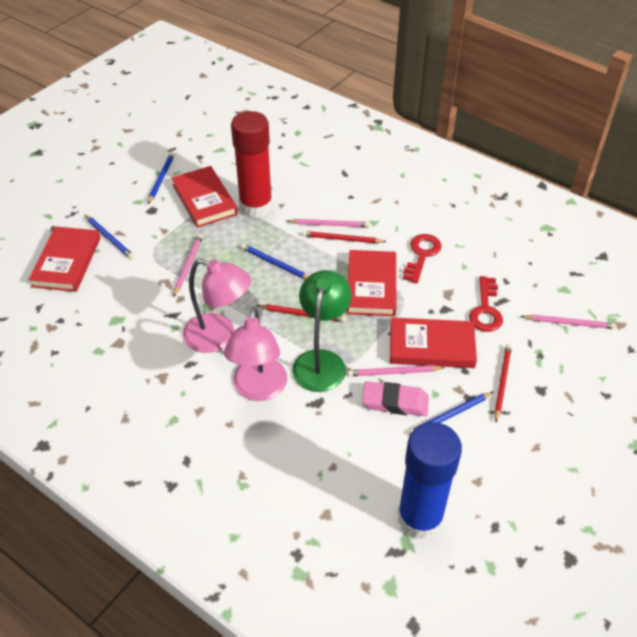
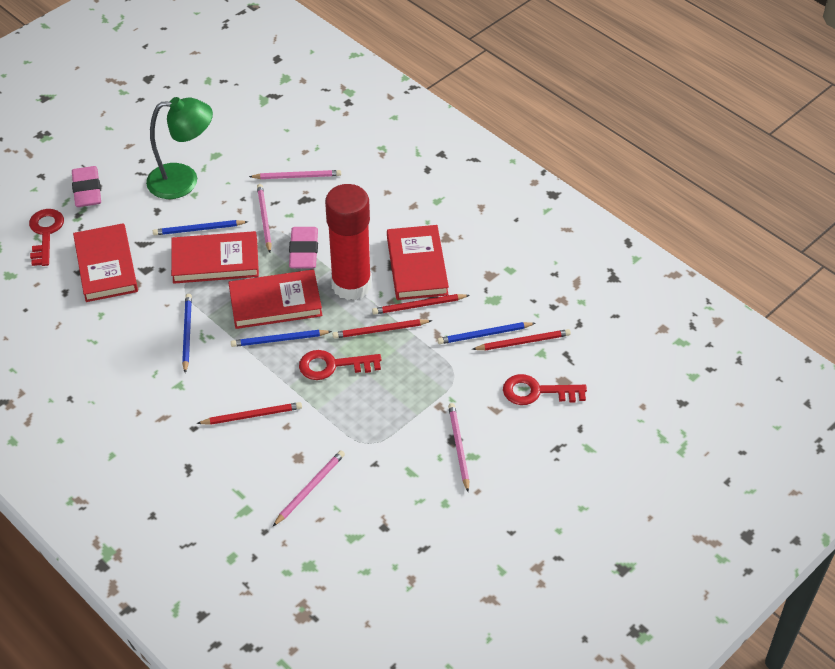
blue glue stick: 1 -> 0
pink eraser: 1 -> 2
pink lamp: 2 -> 0
red key: 2 -> 3
red pencil: 3 -> 4

